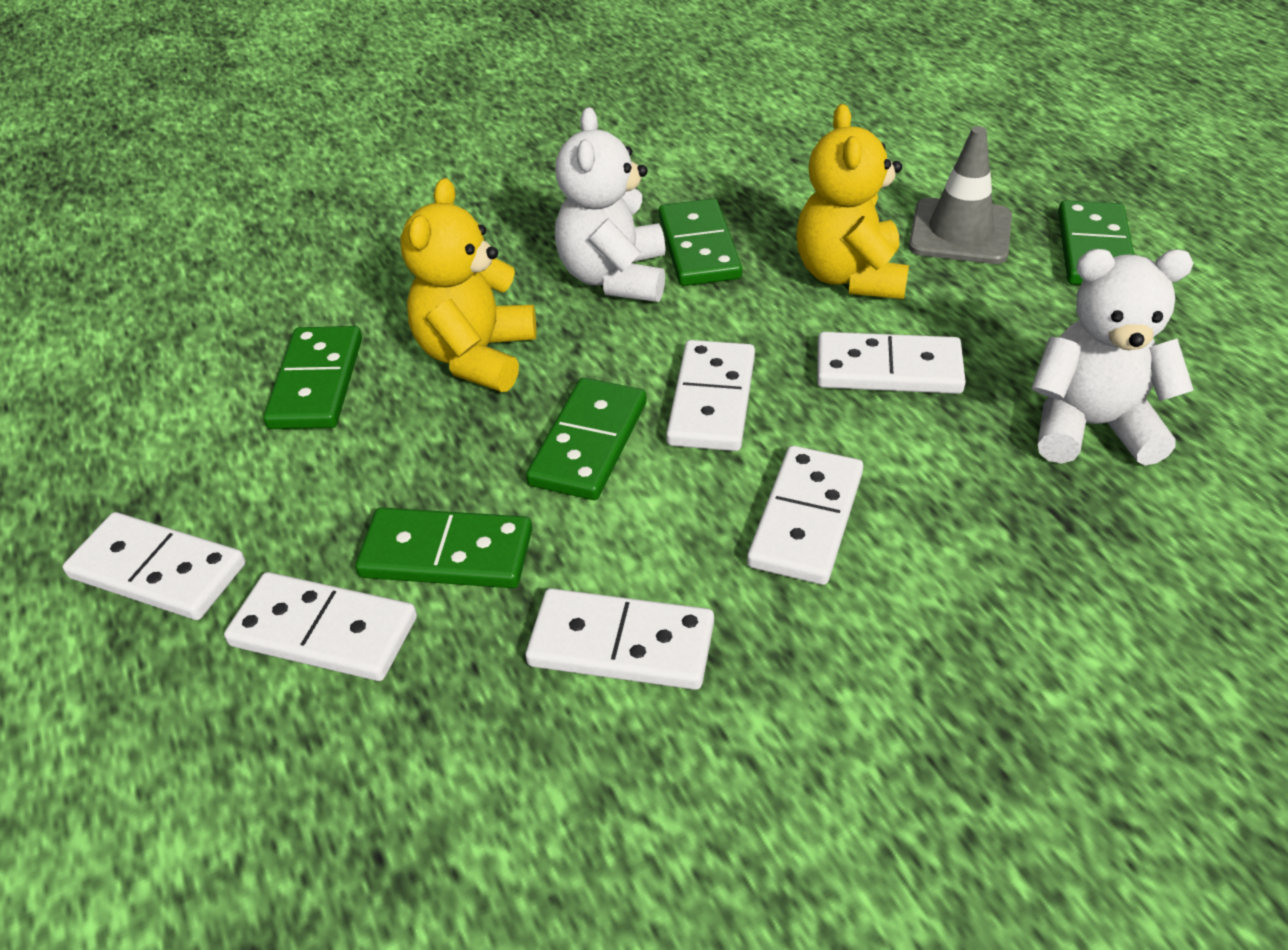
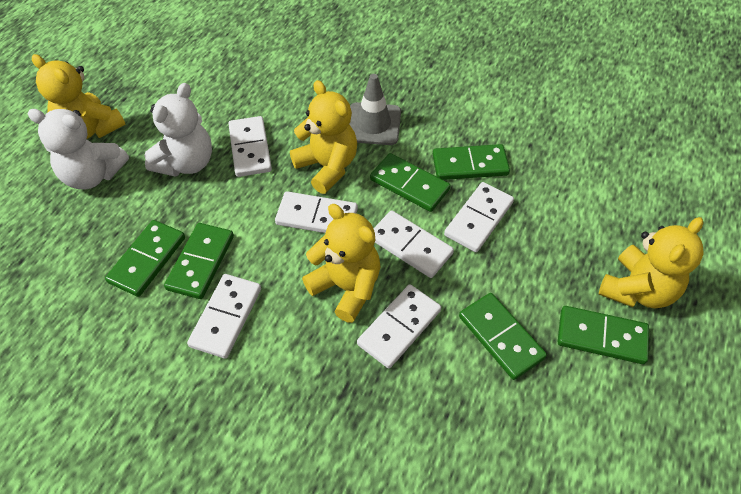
green domino: 5 -> 6
yellow teddy bear: 2 -> 4

